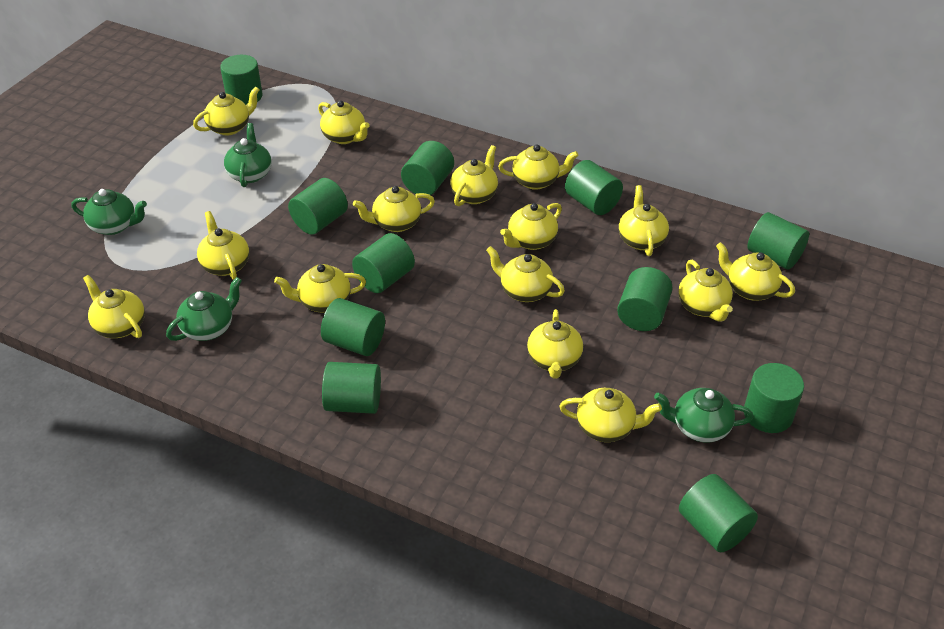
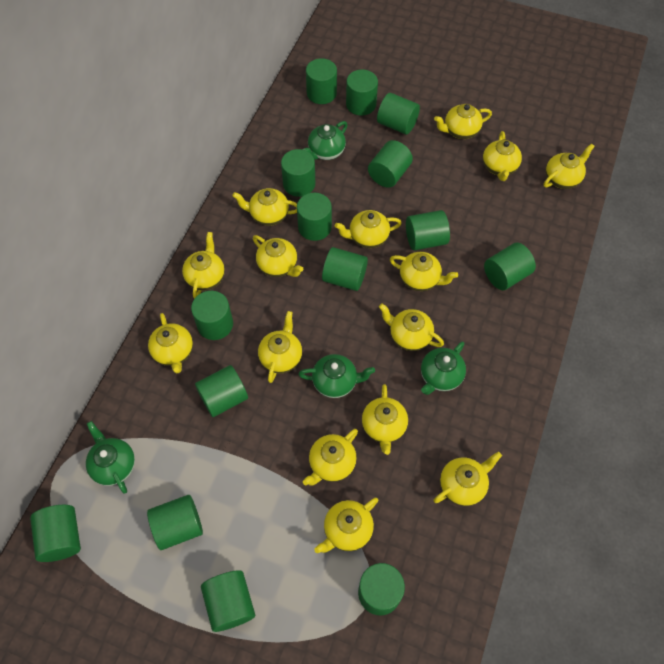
green cylinder: 11 -> 15

